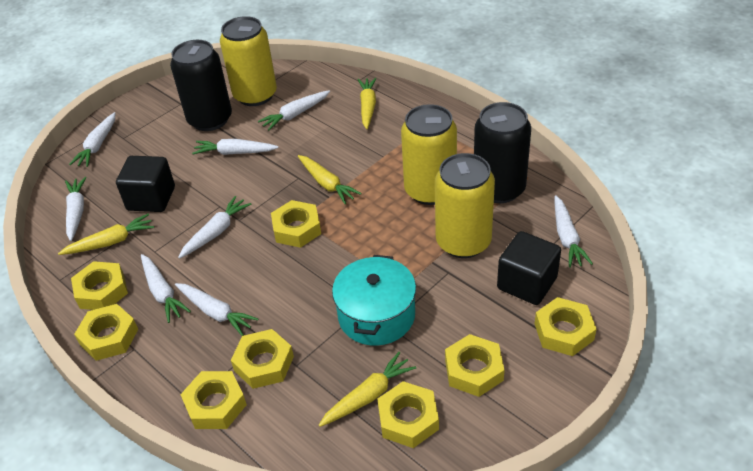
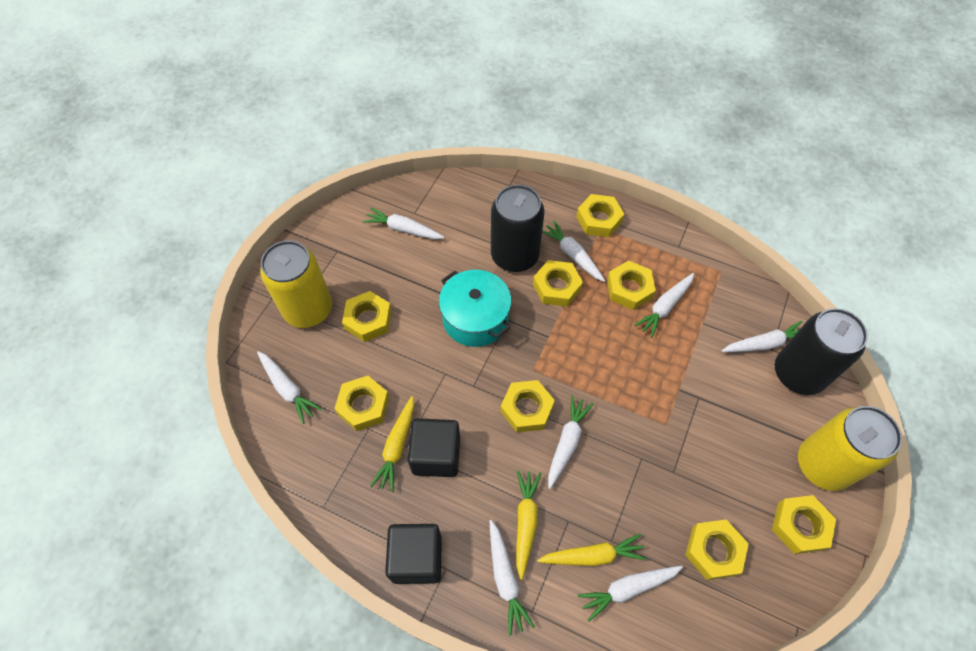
yellow can: 3 -> 2
yellow carrot: 4 -> 3

